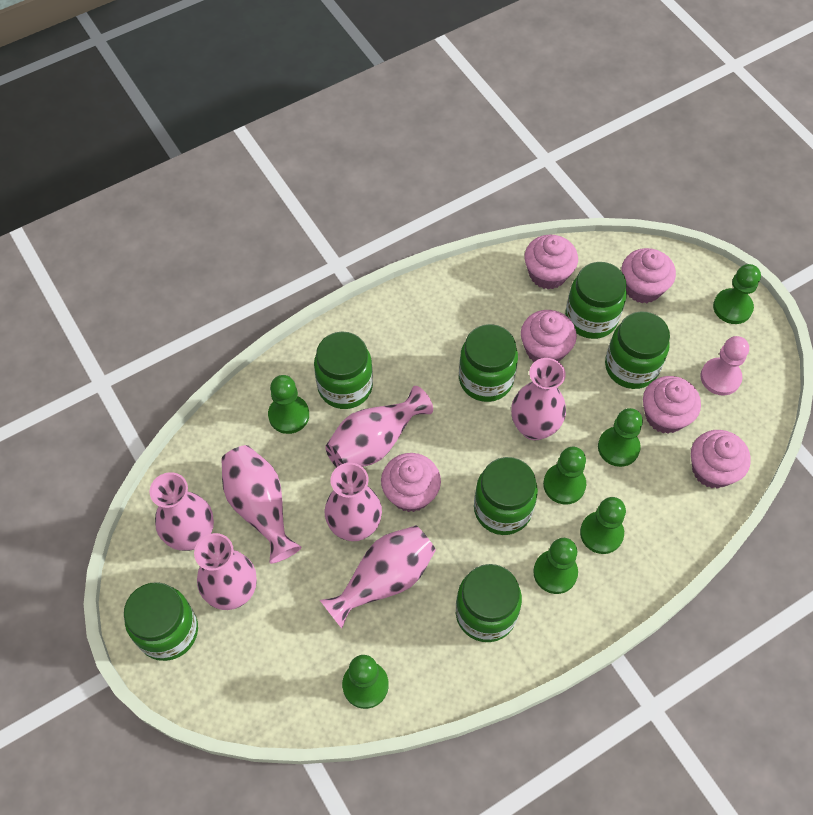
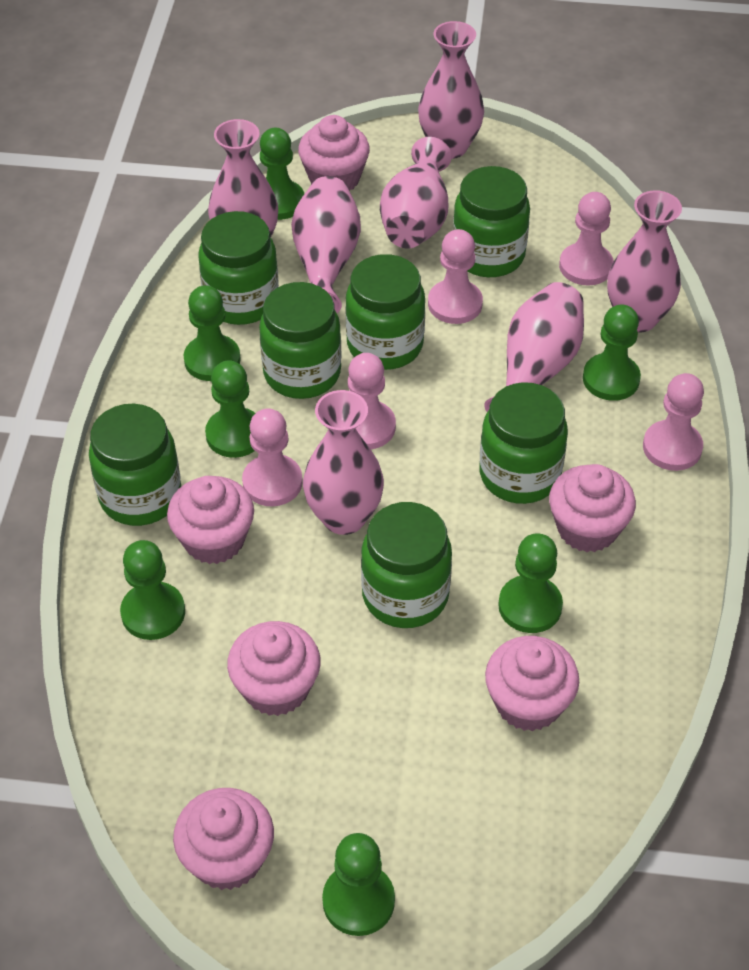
pink pawn: 1 -> 5

